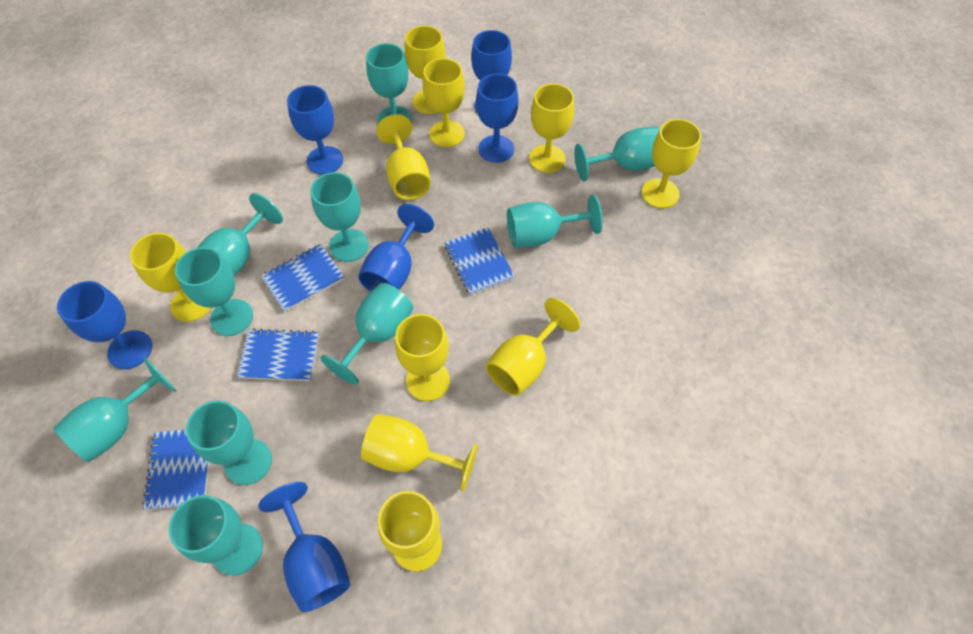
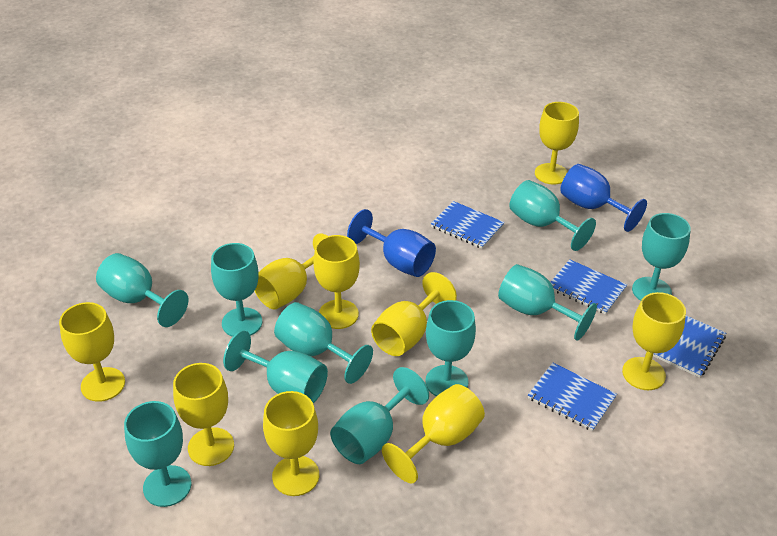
blue goblet: 6 -> 2
yellow goblet: 10 -> 9

